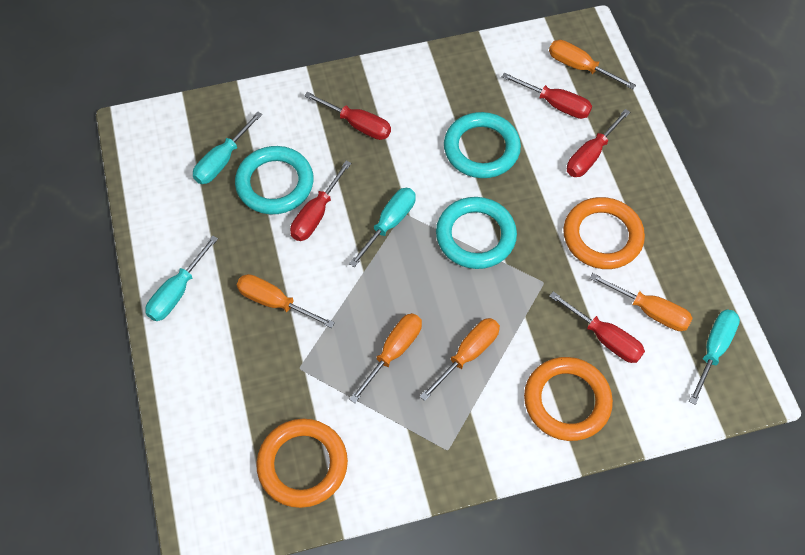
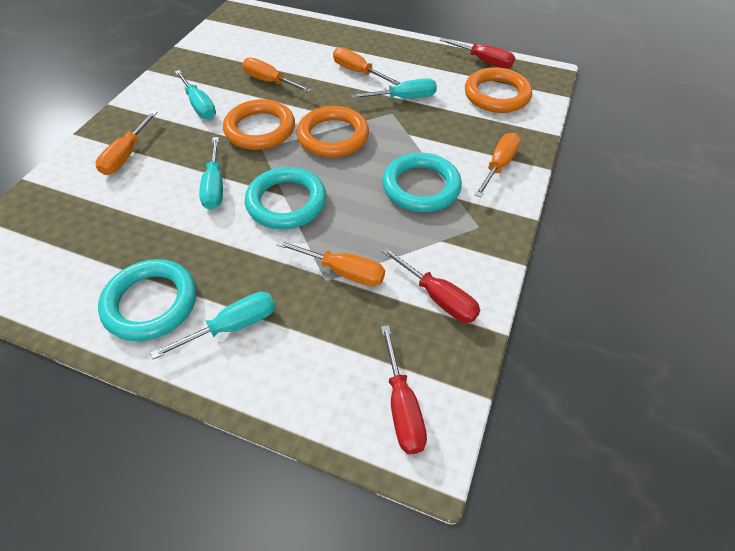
red screwdriver: 5 -> 3

